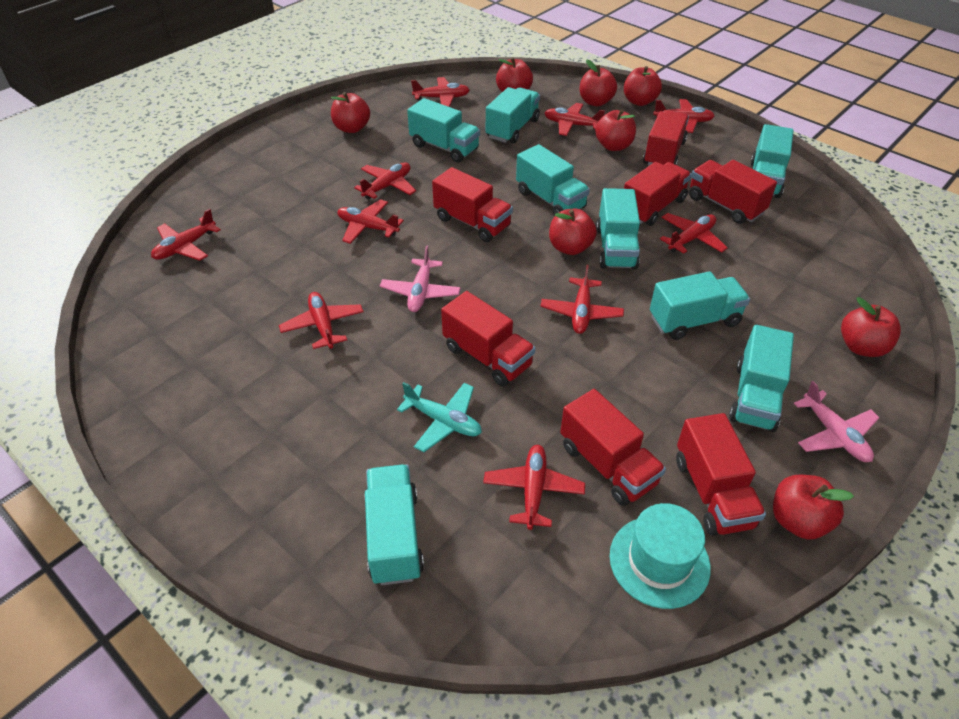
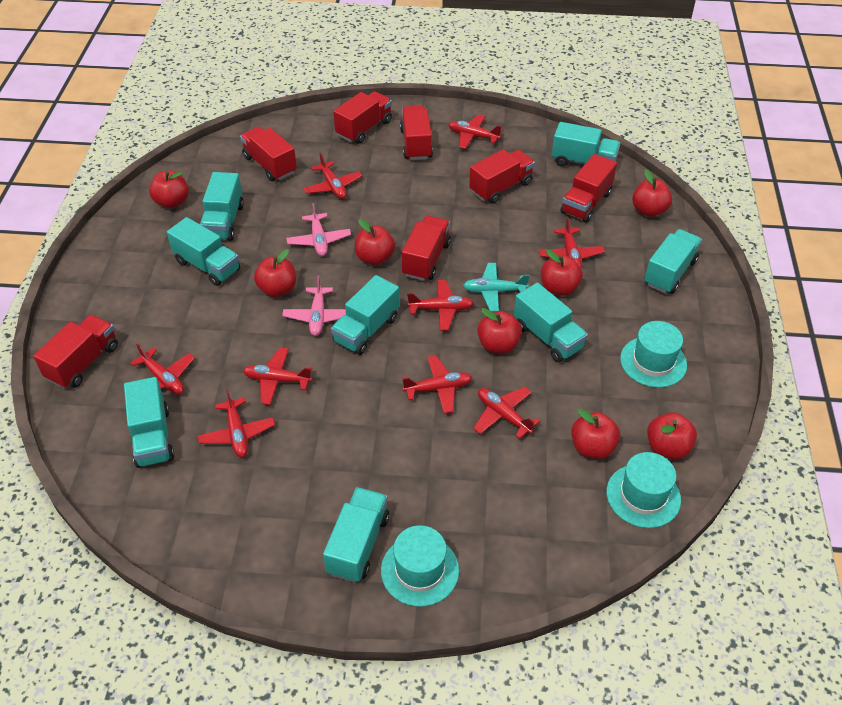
red plane: 10 -> 9
turquoise hat: 1 -> 3

